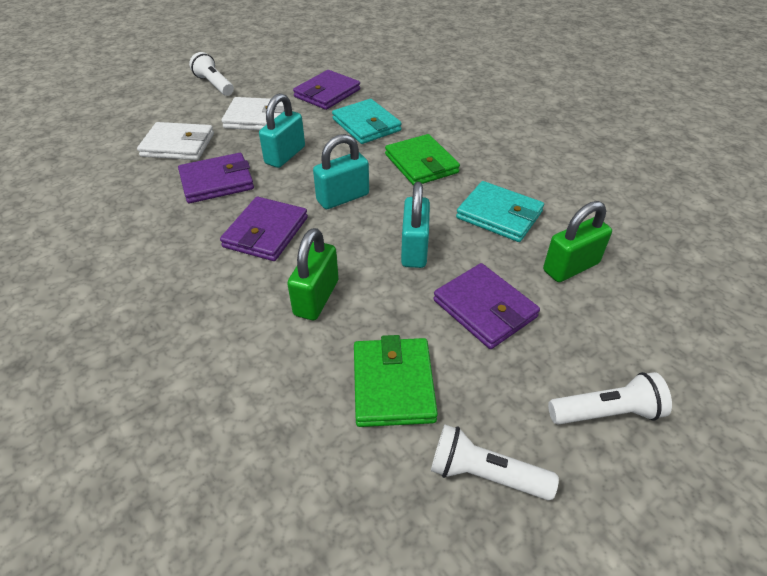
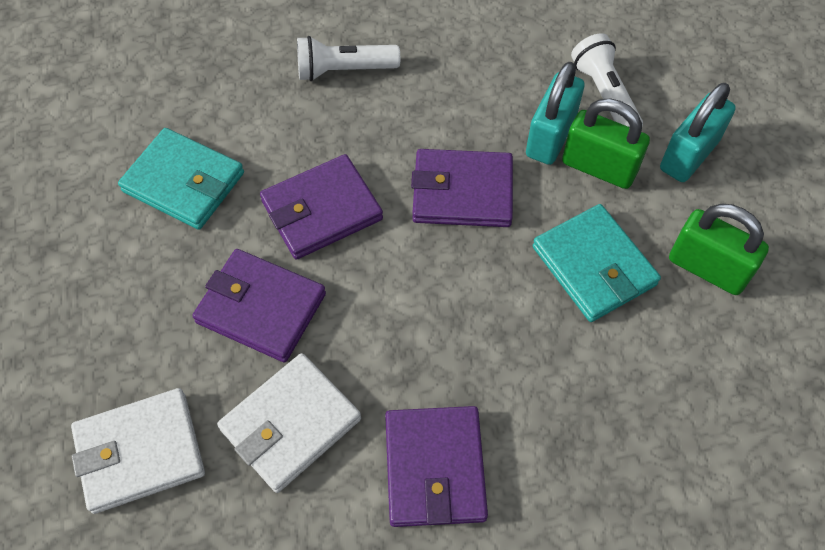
green wallet: 2 -> 0
turquoise padlock: 3 -> 2
white flashlight: 3 -> 2

